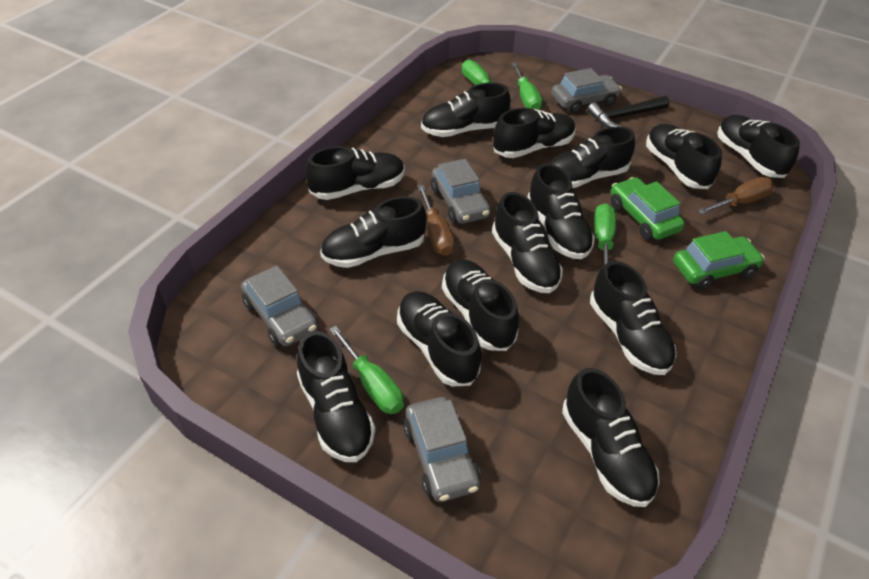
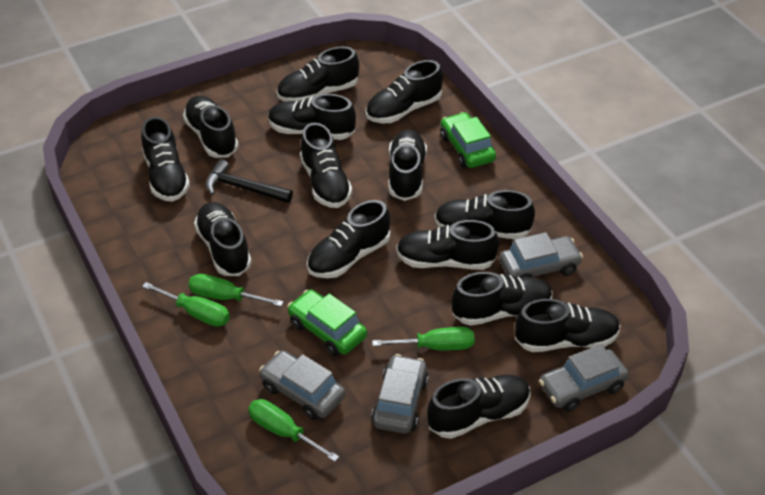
brown screwdriver: 2 -> 0

